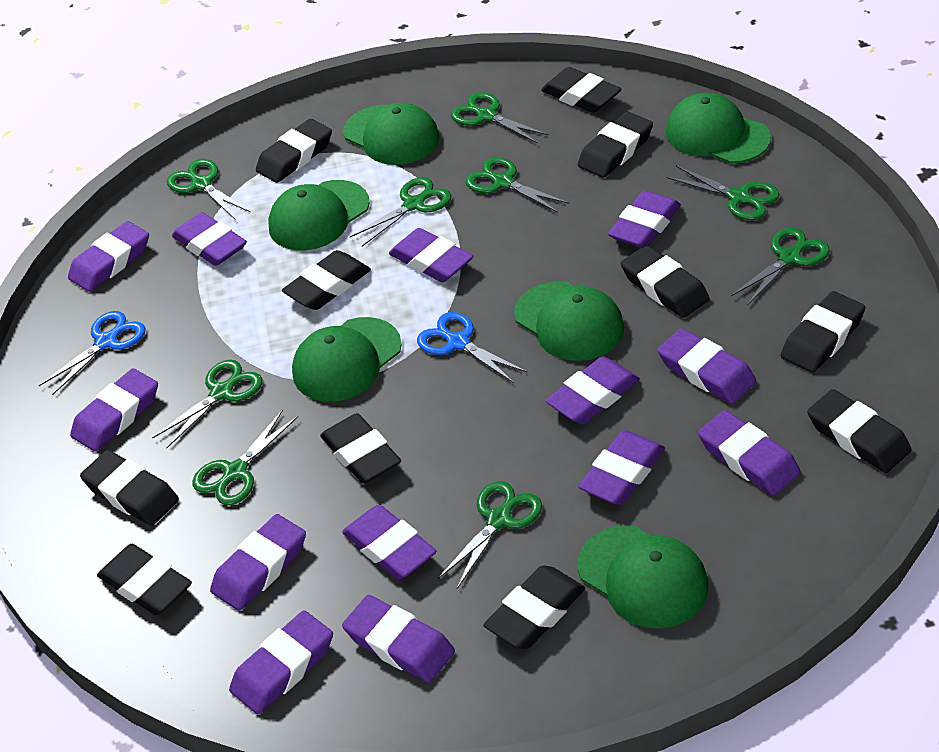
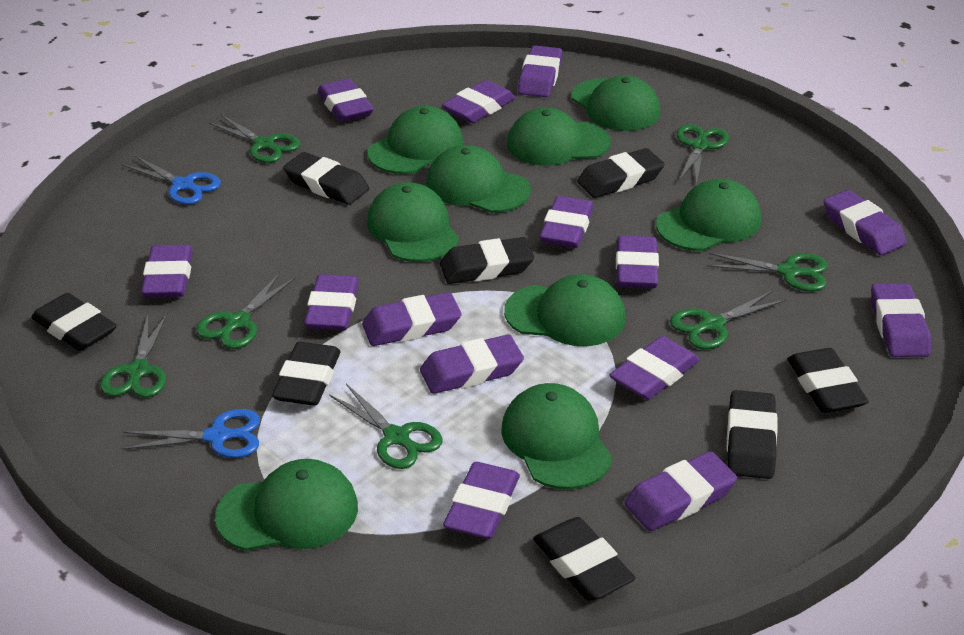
black eraser: 11 -> 8
green cap: 6 -> 9
green scissors: 9 -> 7
purple eraser: 13 -> 14

